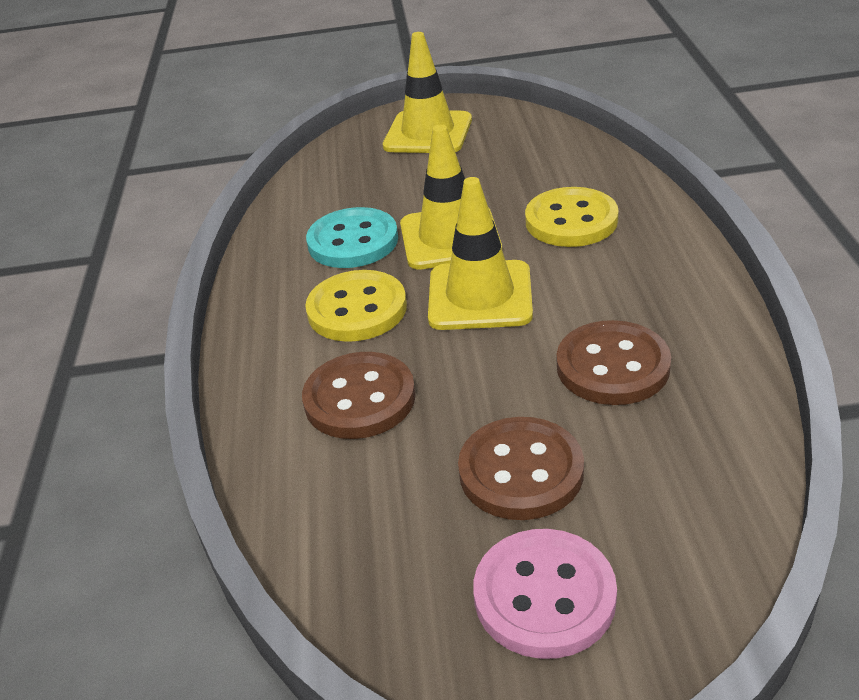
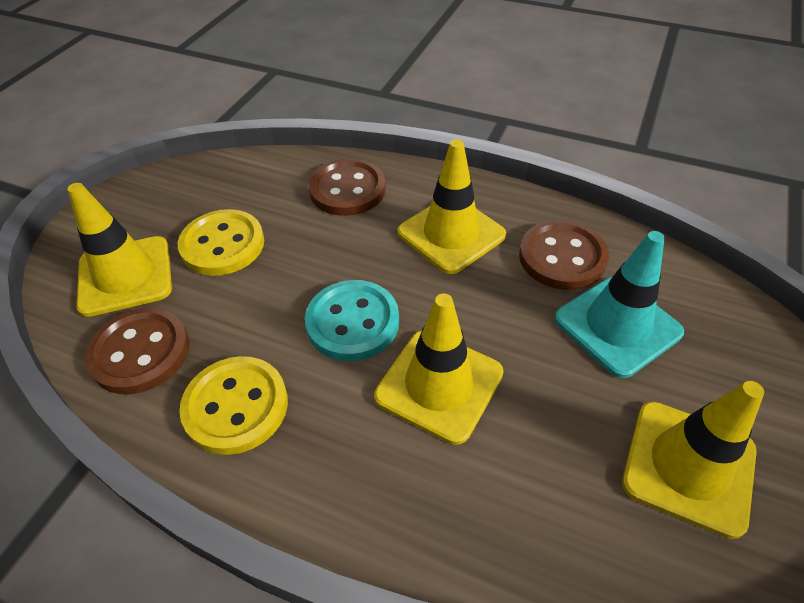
pink button: 1 -> 0
turquoise traffic cone: 0 -> 1
yellow traffic cone: 3 -> 4

